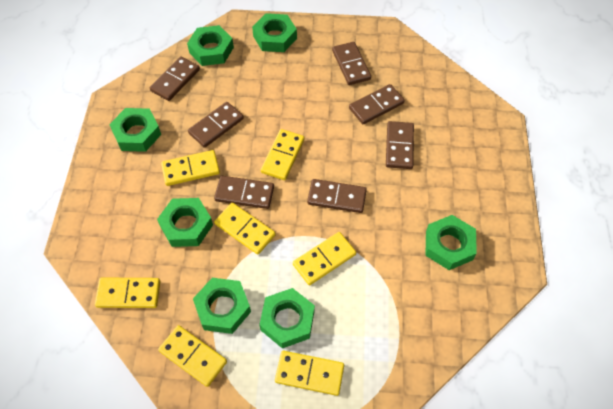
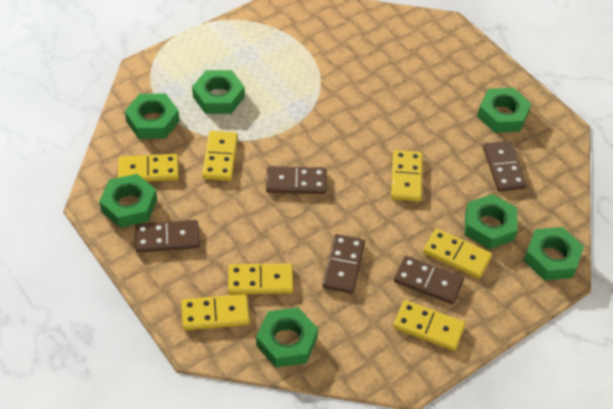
brown domino: 7 -> 5

